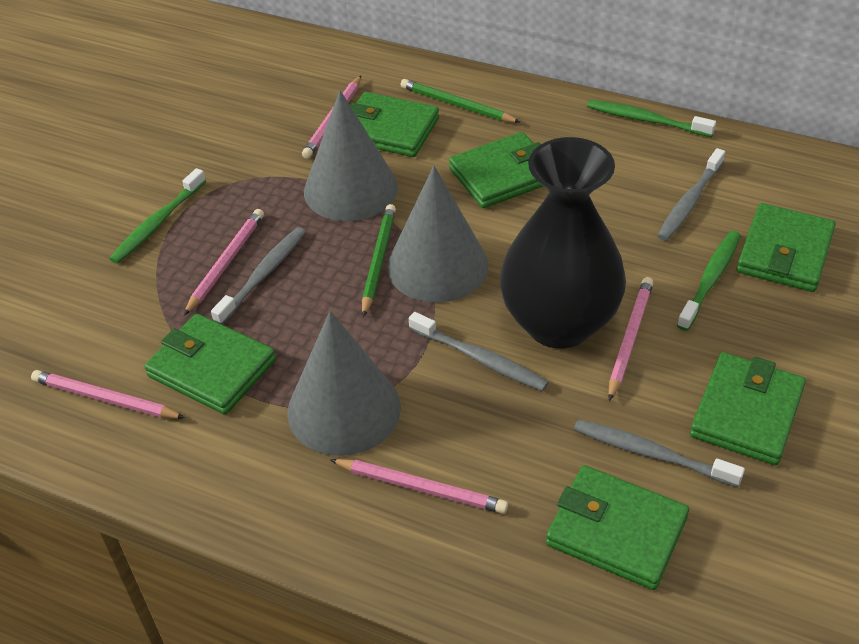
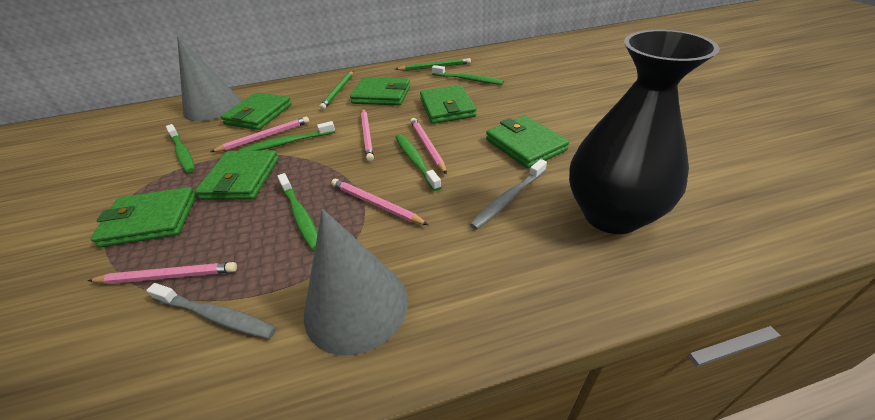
green toothbrush: 3 -> 5
grey cone: 3 -> 2
grey toothbrush: 4 -> 2

